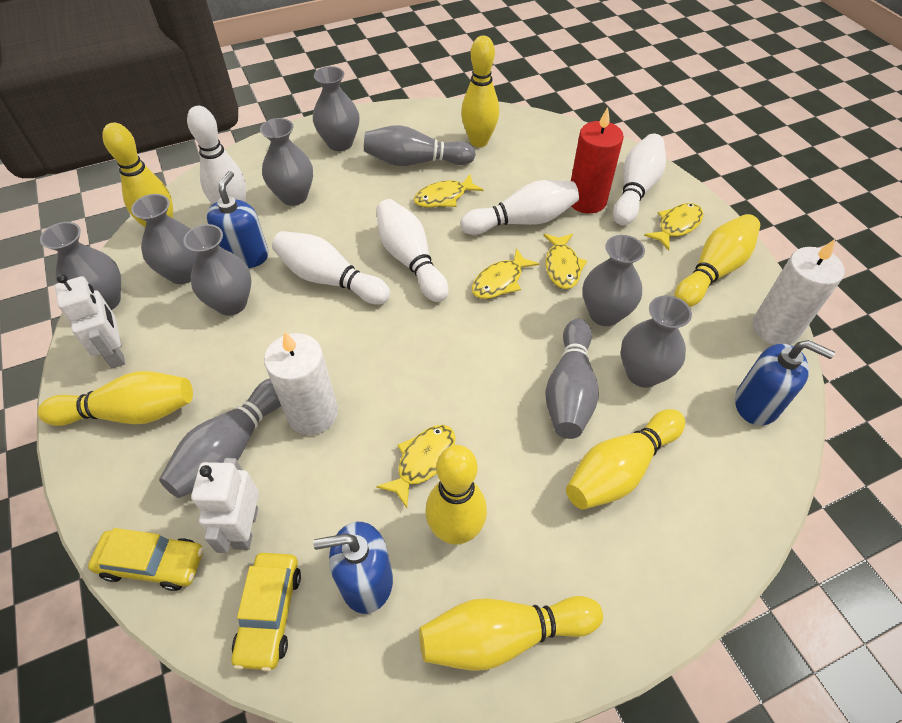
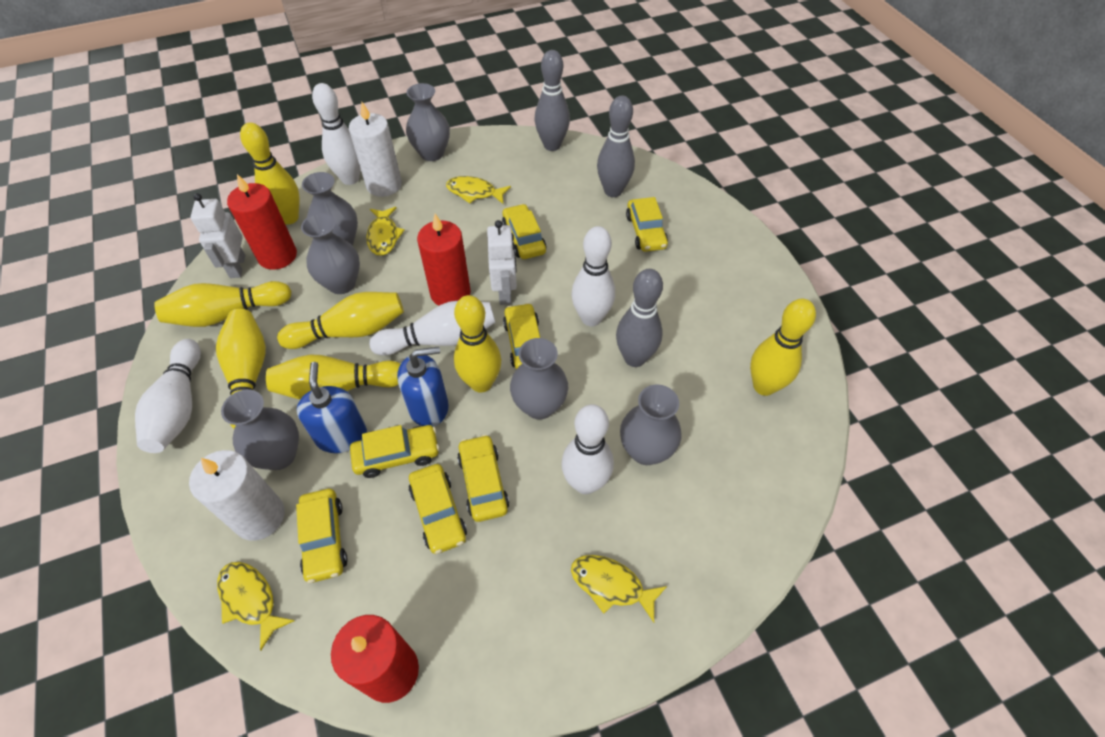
blue soap dispenser: 3 -> 2
grey vase: 7 -> 6
red candle: 1 -> 3
yellow car: 2 -> 7
yellow fish: 5 -> 4

